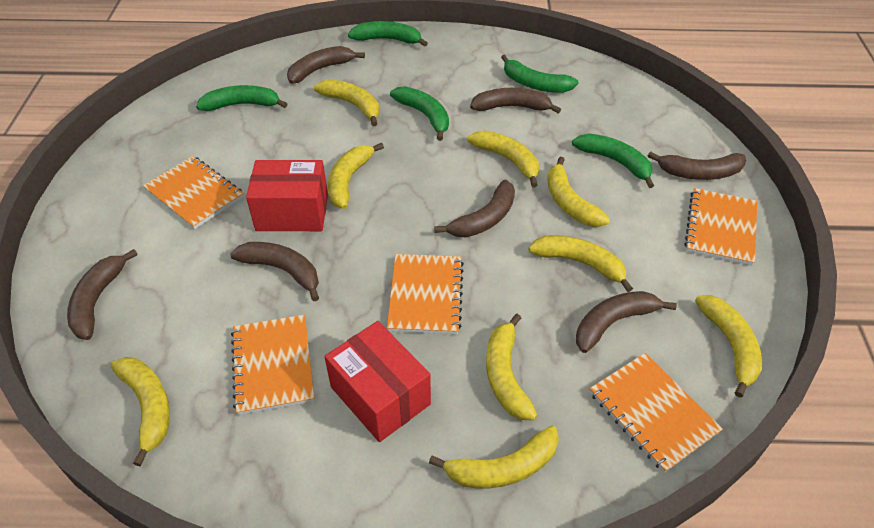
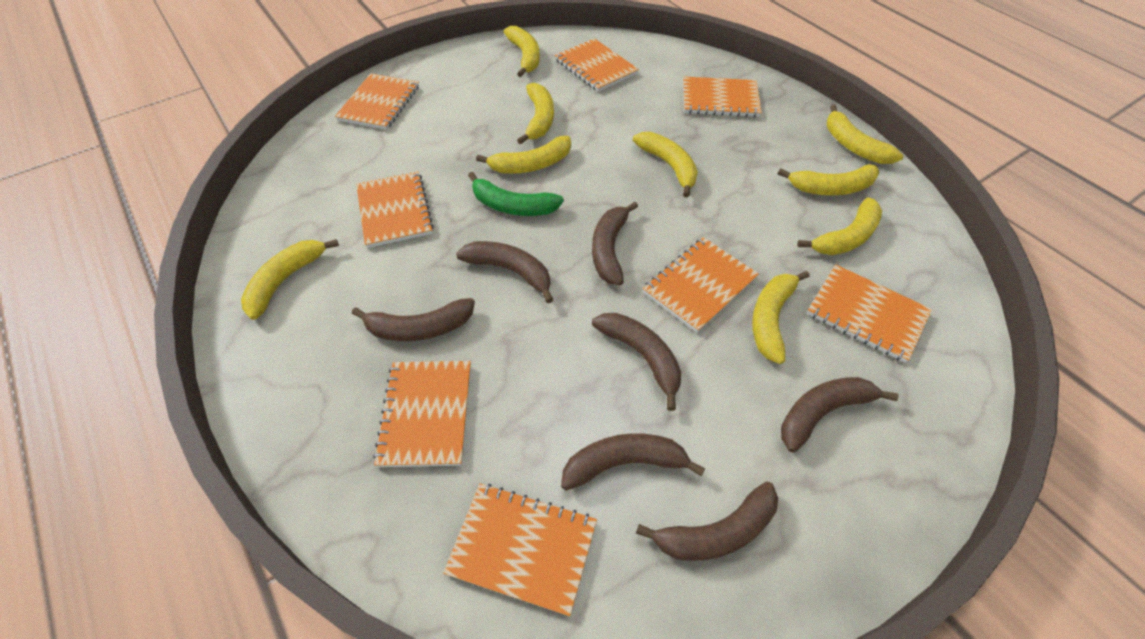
green banana: 5 -> 1
orange notebook: 5 -> 8
red box: 2 -> 0

